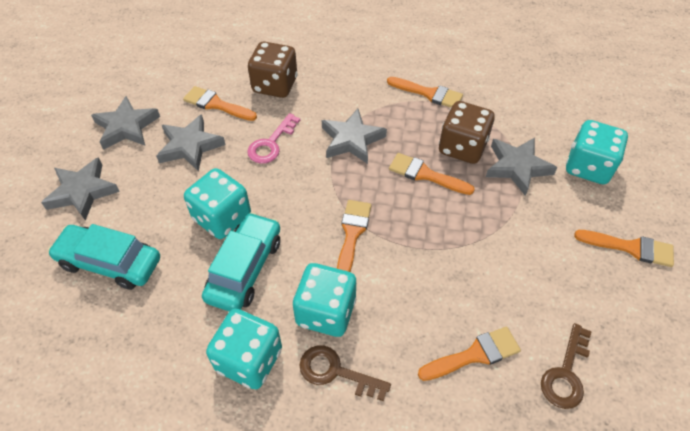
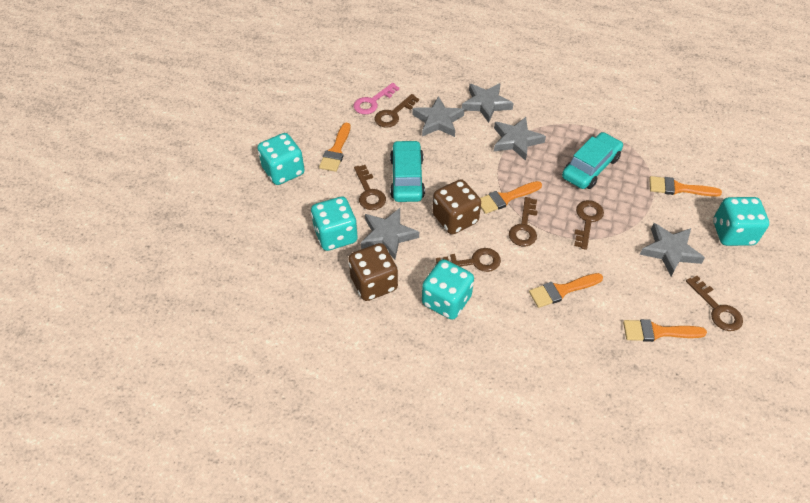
brown key: 2 -> 6
orange brush: 6 -> 5

